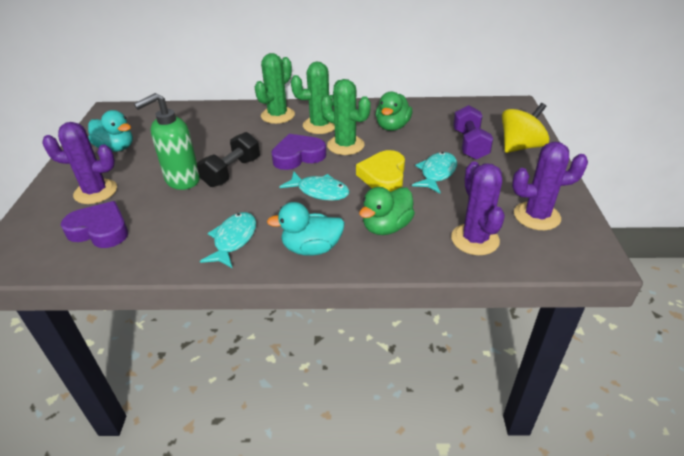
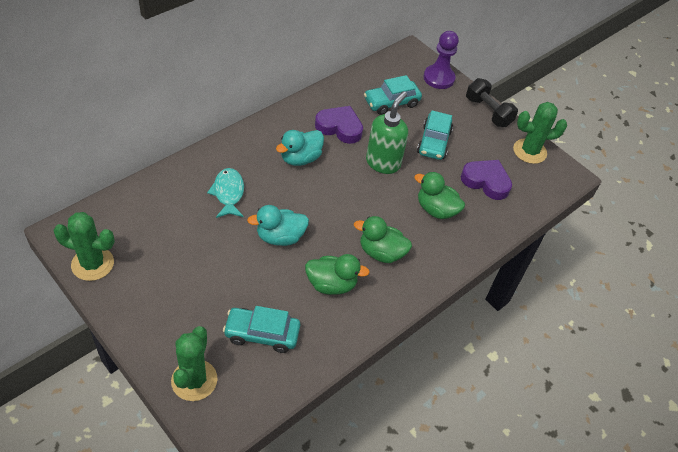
green duck: 2 -> 3
purple cactus: 3 -> 0
purple dumbbell: 1 -> 0
purple pawn: 0 -> 1
turquoise car: 0 -> 3
turquoise fish: 3 -> 1
yellow heart: 1 -> 0
yellow spinning top: 1 -> 0

